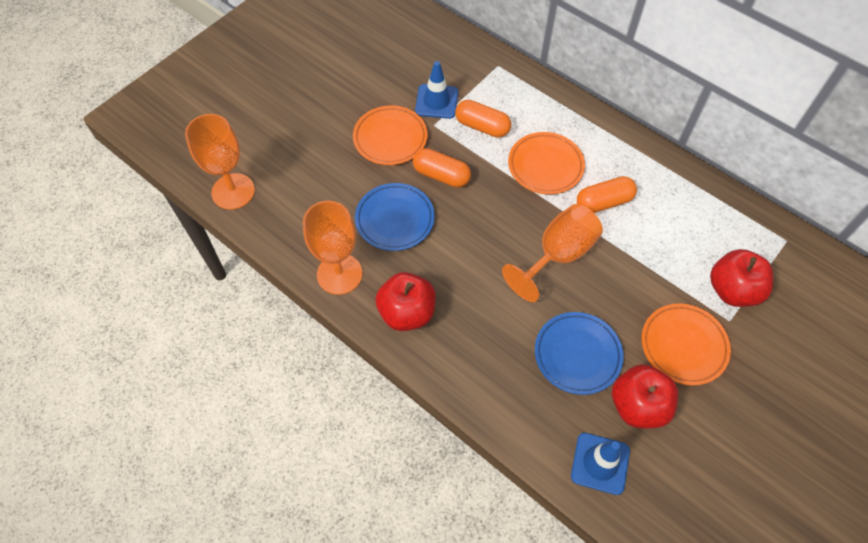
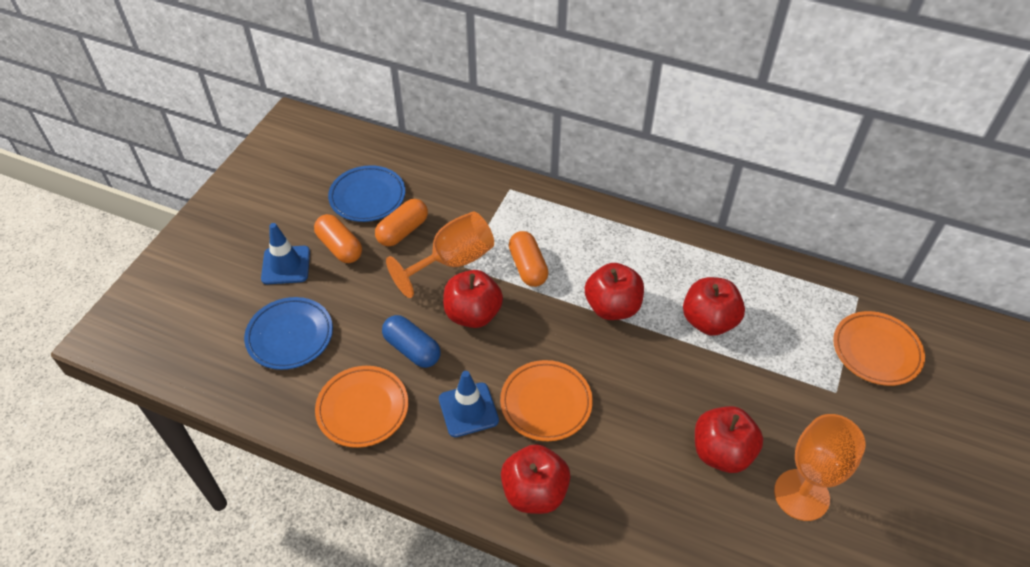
blue capsule: 0 -> 1
orange goblet: 3 -> 2
red apple: 3 -> 5

